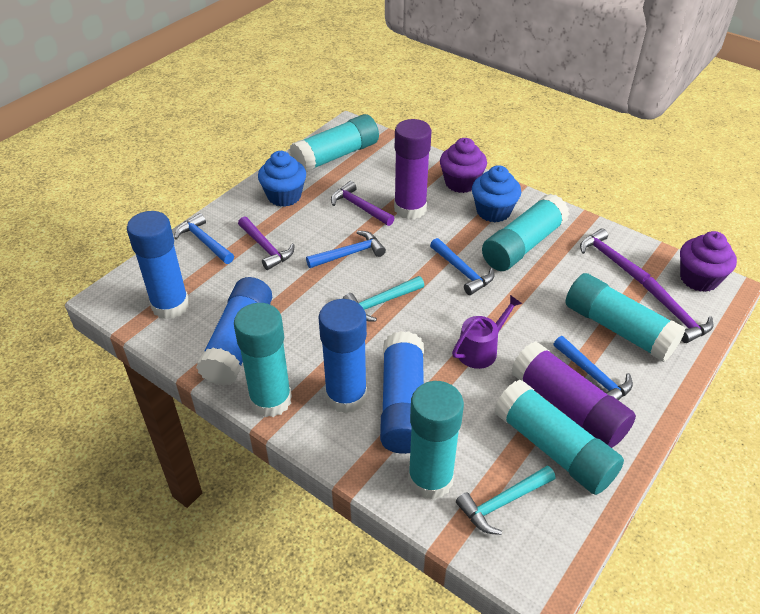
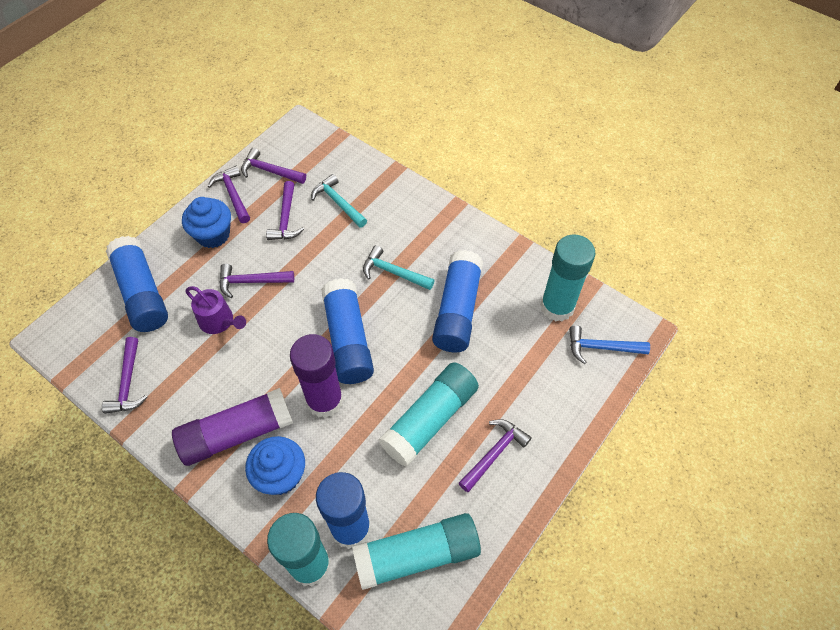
blue hammer: 4 -> 1
purple cupcake: 2 -> 0
purple hammer: 4 -> 6
turquoise glue stick: 6 -> 4

